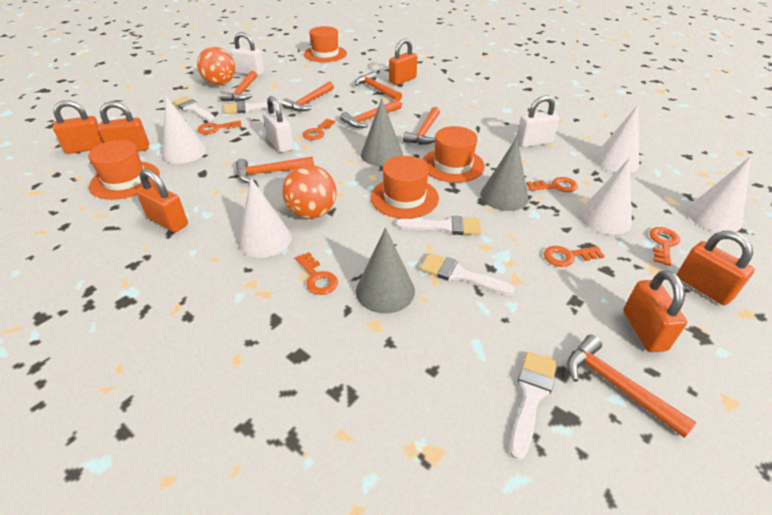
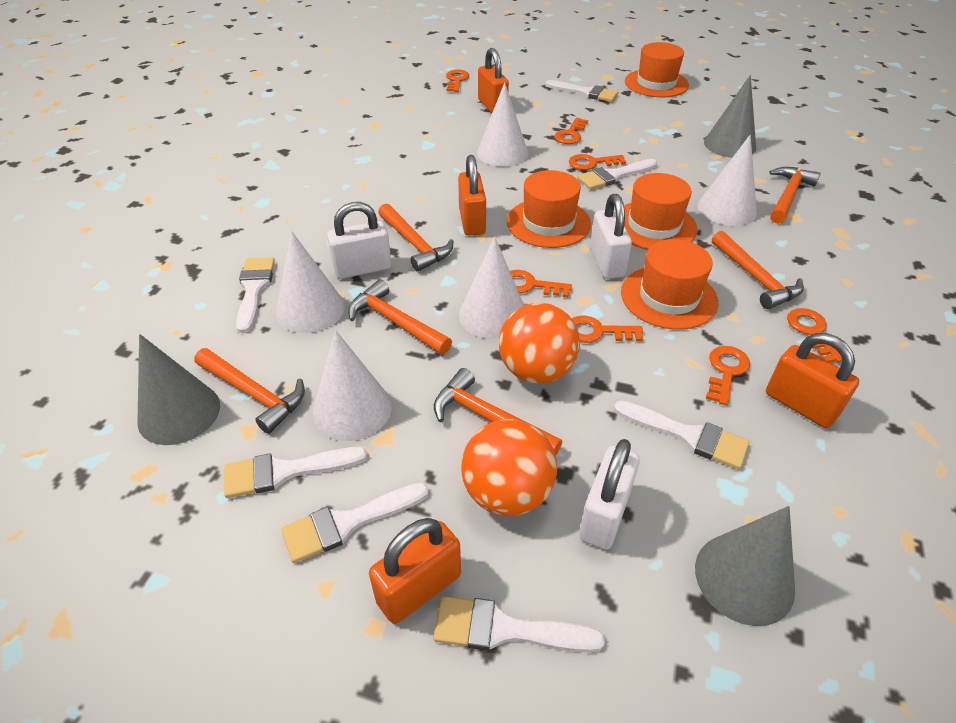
orange hammer: 7 -> 6
orange key: 6 -> 7
orange padlock: 6 -> 4
white brush: 5 -> 7

